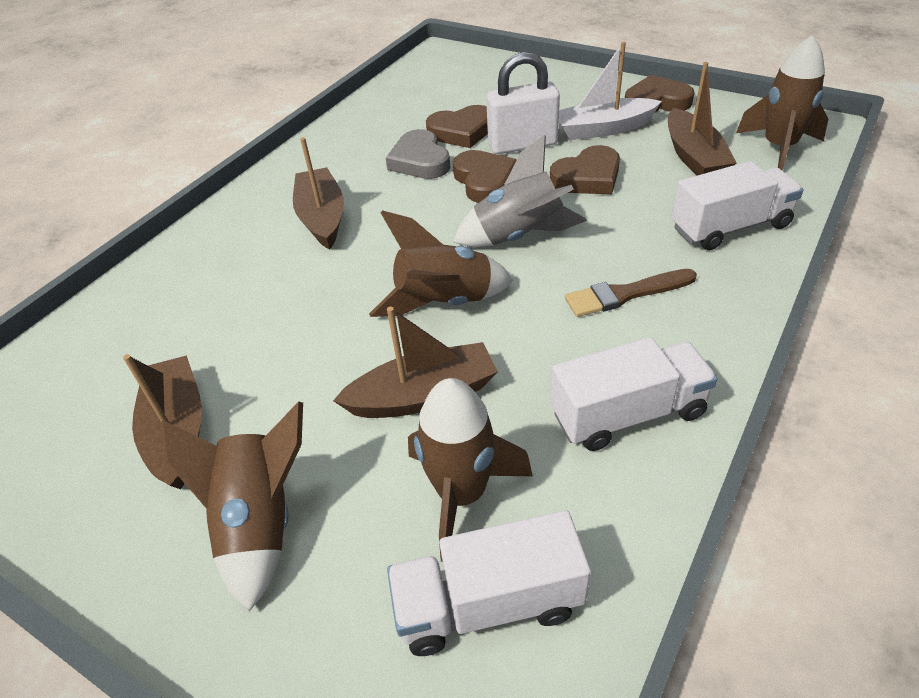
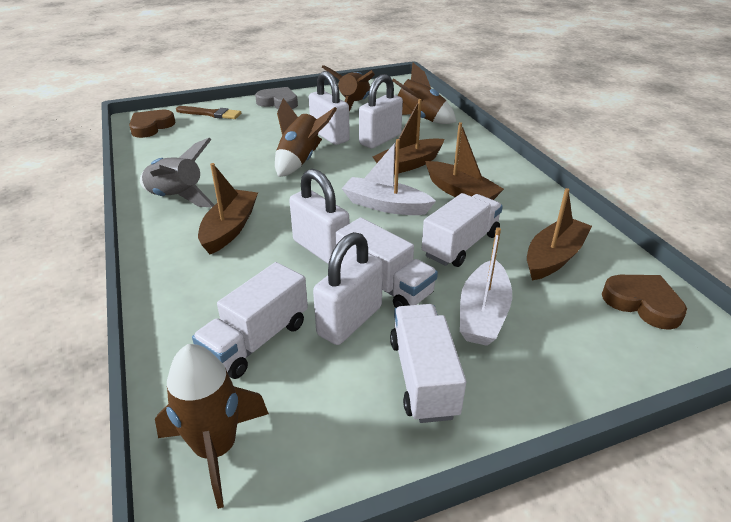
brown heart: 4 -> 2
white boat: 1 -> 2
white padlock: 1 -> 4
white truck: 3 -> 4

